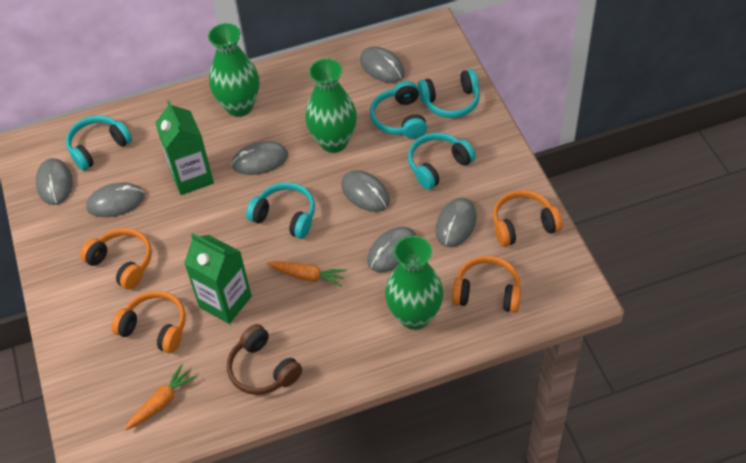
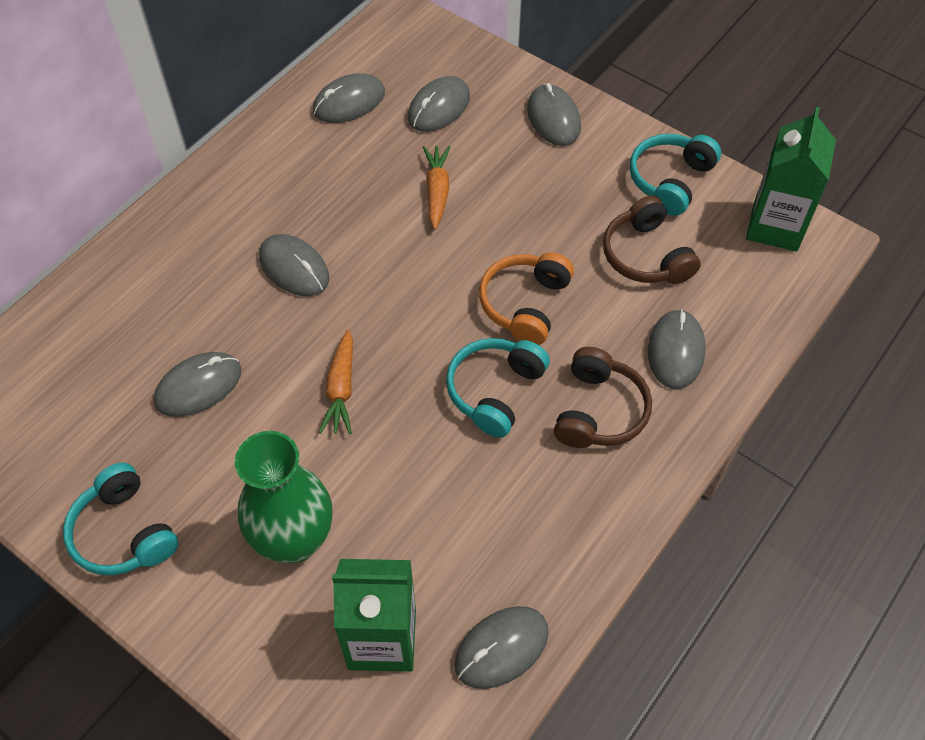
brown headphones: 1 -> 2
green vase: 3 -> 1
orange headphones: 4 -> 1
turquoise headphones: 5 -> 3

